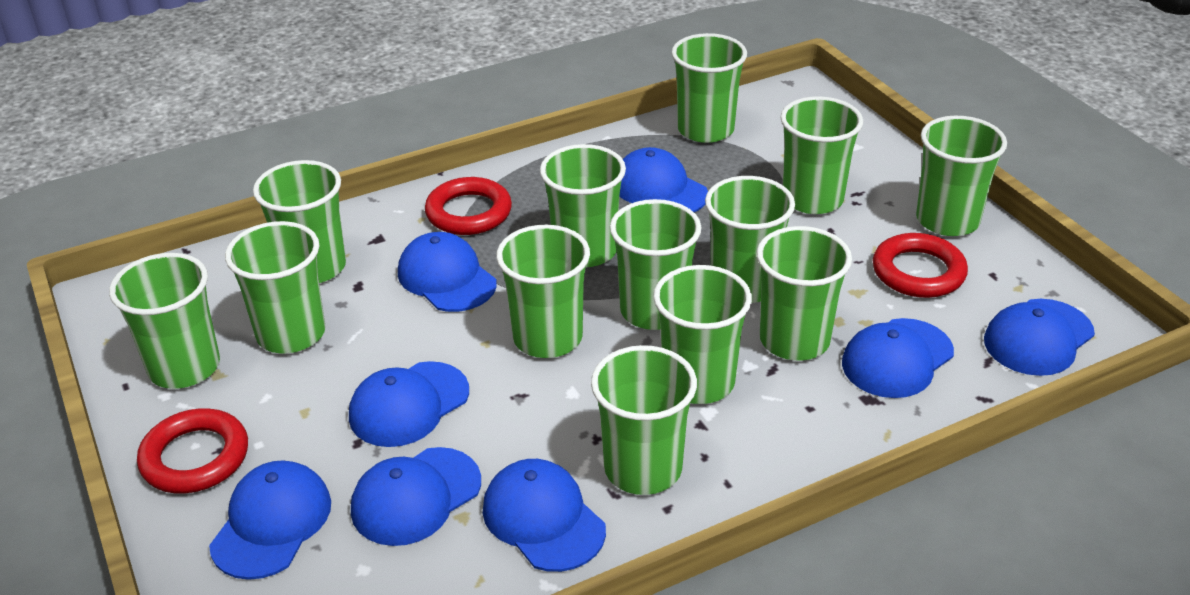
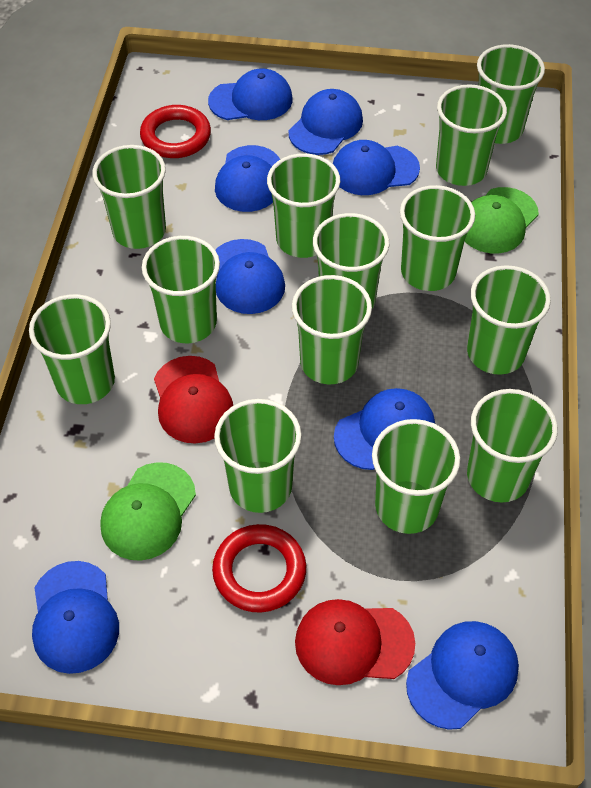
green cap: 0 -> 2
red cap: 0 -> 2
red ring: 3 -> 2

